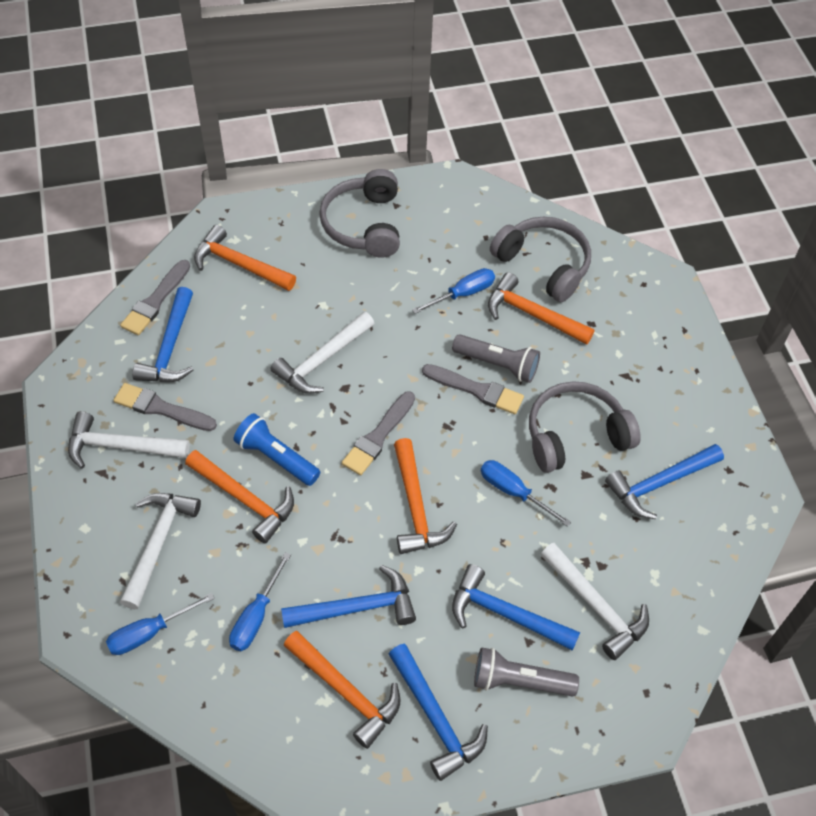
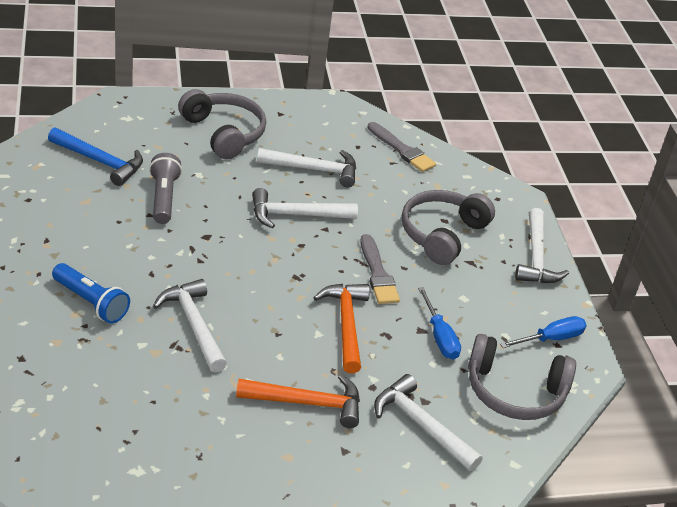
blue hammer: 5 -> 1
blue screwdriver: 4 -> 2
grey brush: 4 -> 2
grey flashlight: 2 -> 1
orange hammer: 5 -> 2
white hammer: 4 -> 5

